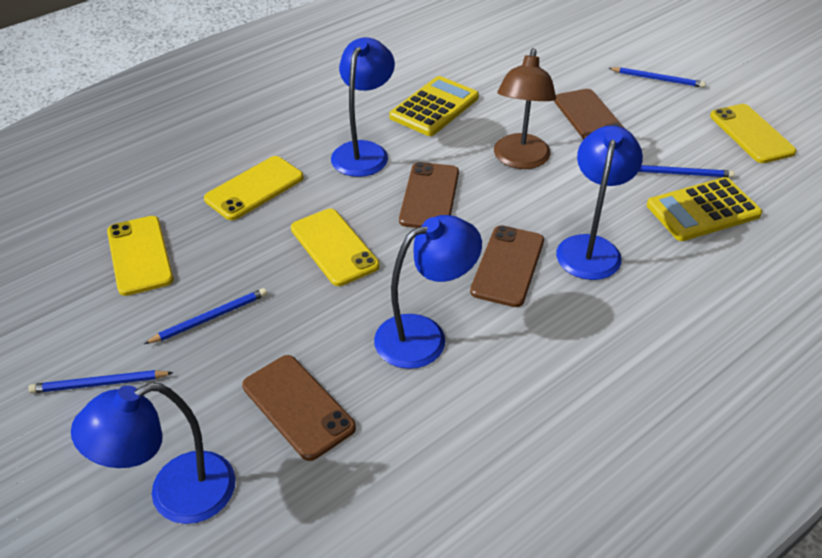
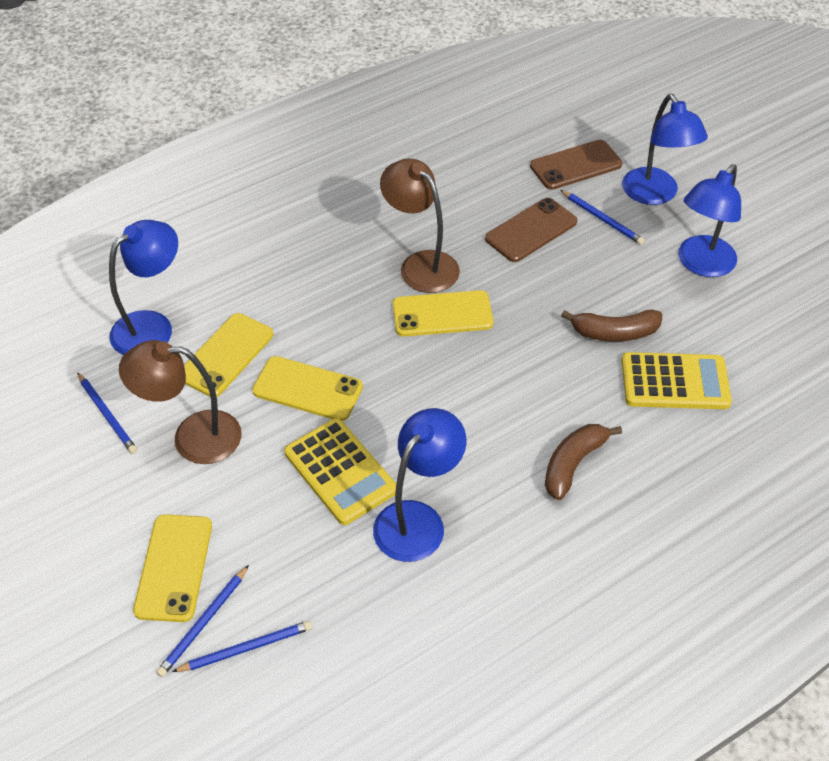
brown banana: 0 -> 2
brown lamp: 1 -> 2
brown phone: 4 -> 2

